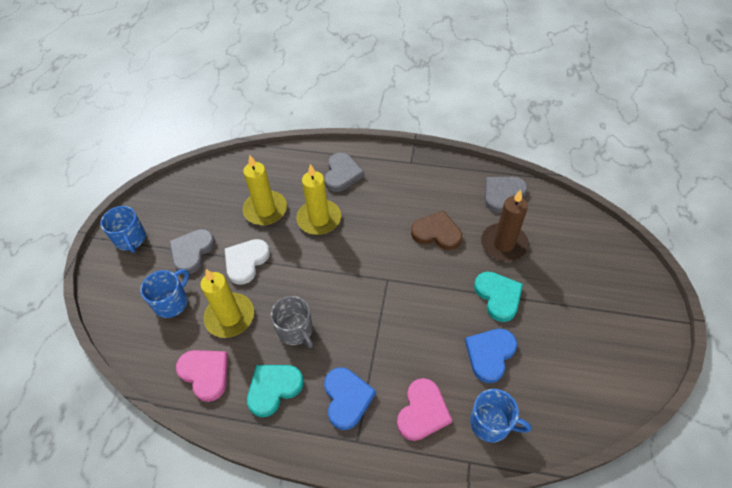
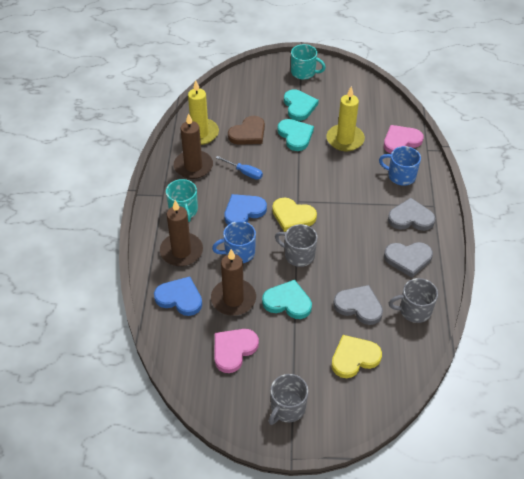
blue mug: 3 -> 2
blue screwdriver: 0 -> 1
brown candle: 1 -> 3
grey mug: 1 -> 3
turquoise heart: 2 -> 3
turquoise mug: 0 -> 2
white heart: 1 -> 0
yellow candle: 3 -> 2
yellow heart: 0 -> 2

